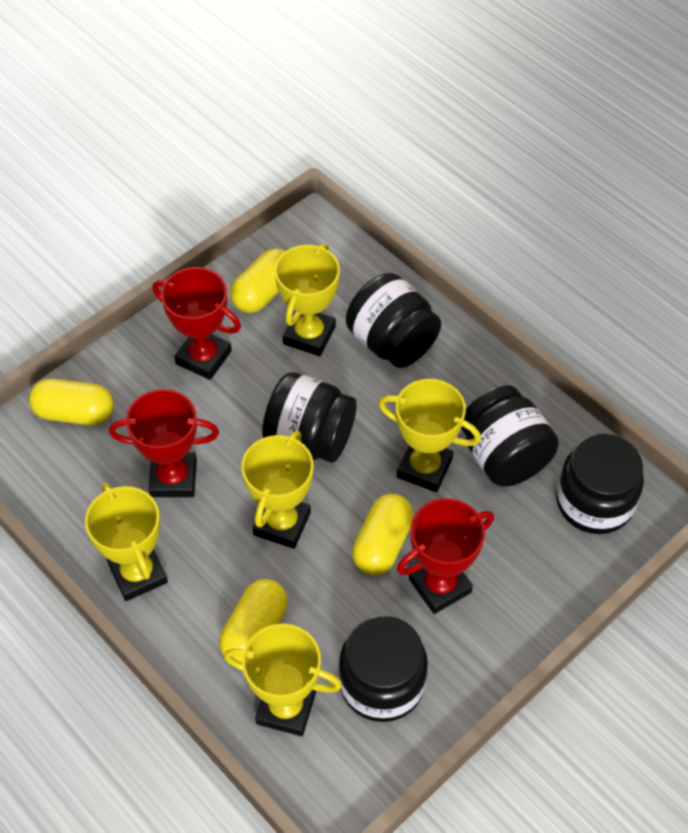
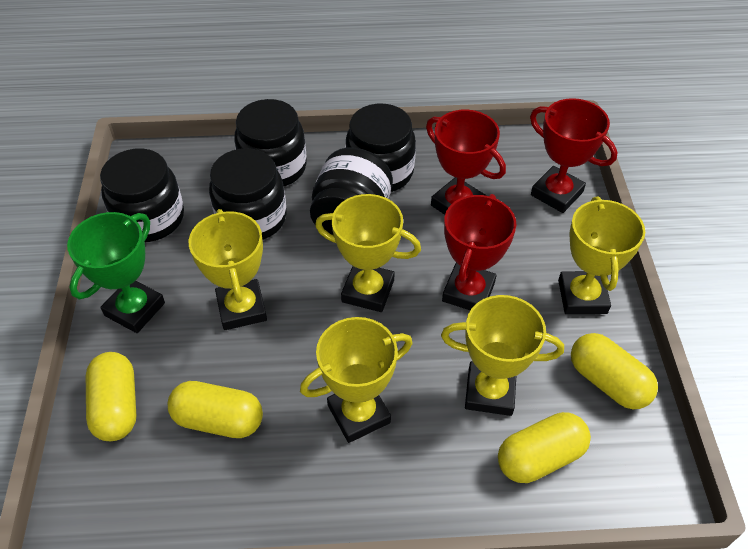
green trophy: 0 -> 1

